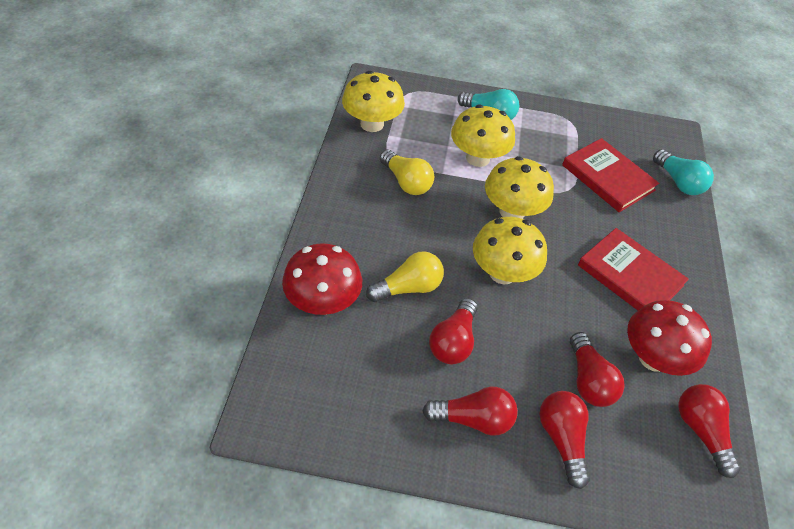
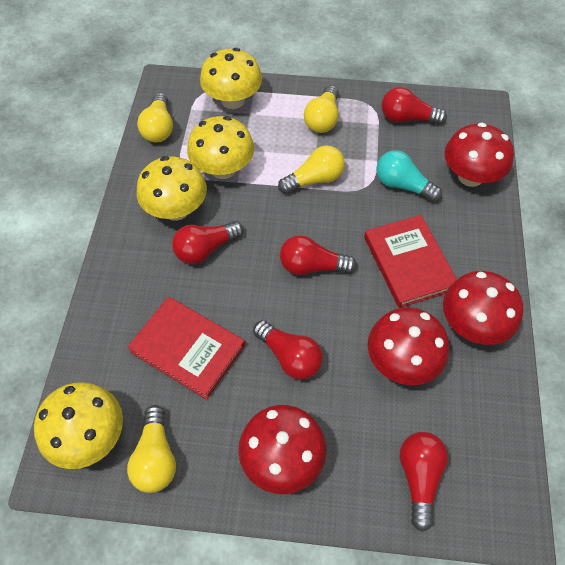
red mushroom: 2 -> 4
turquoise light bulb: 2 -> 1
yellow light bulb: 2 -> 4

